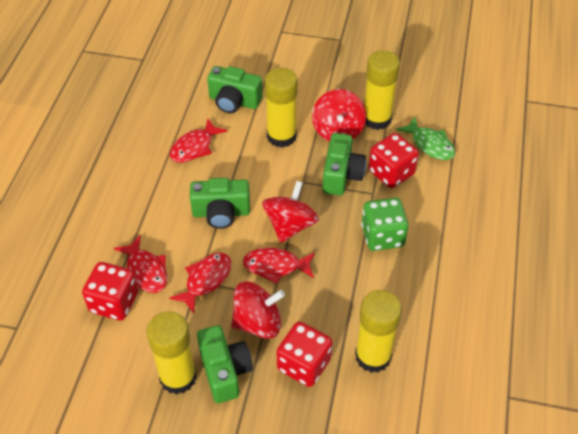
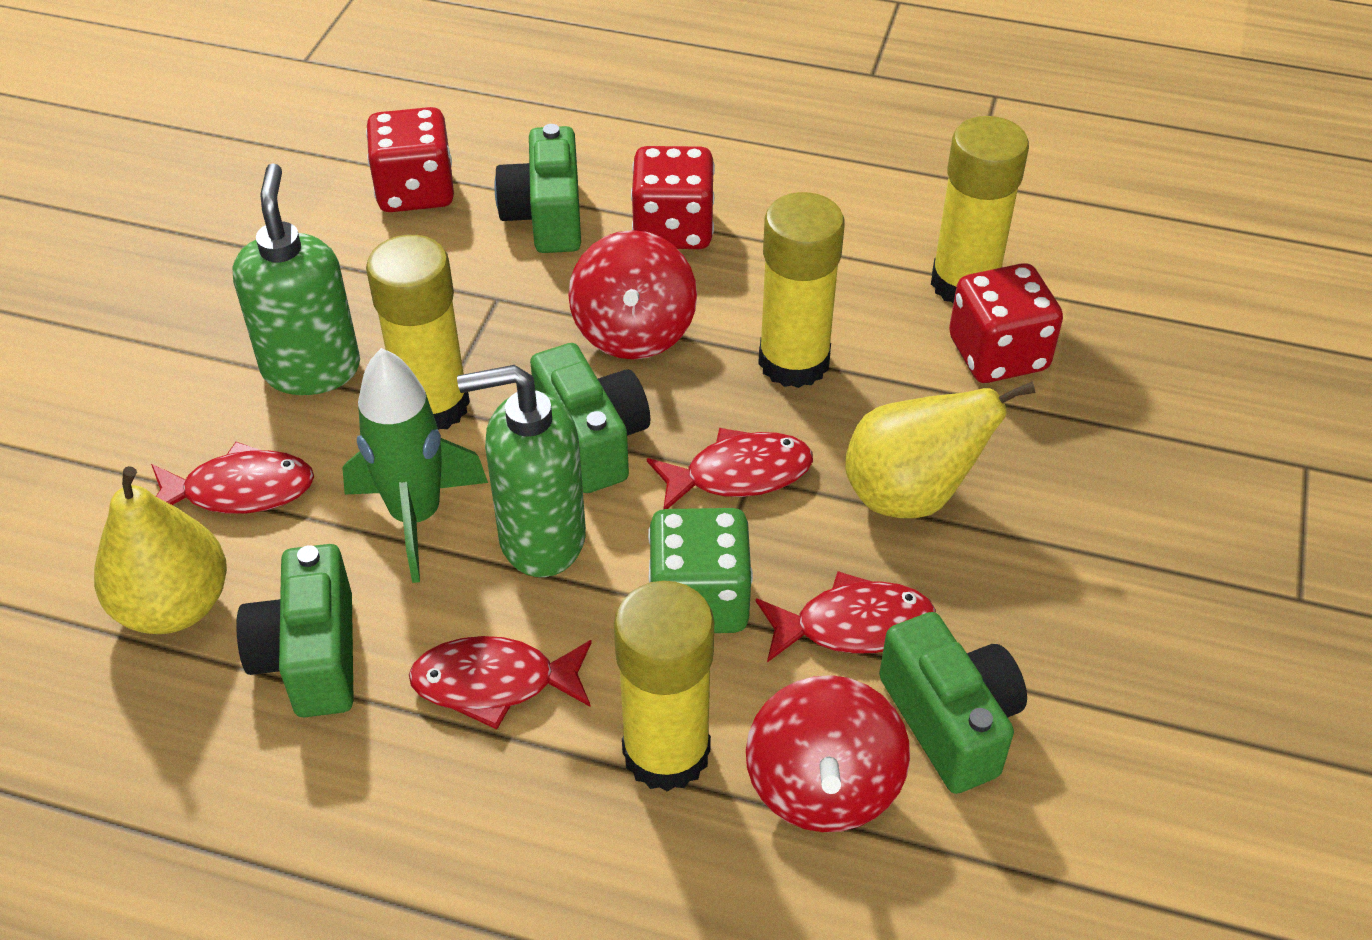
green fish: 1 -> 0
green rocket: 0 -> 1
green soap dispenser: 0 -> 2
red spinning top: 3 -> 2
yellow pear: 0 -> 2

